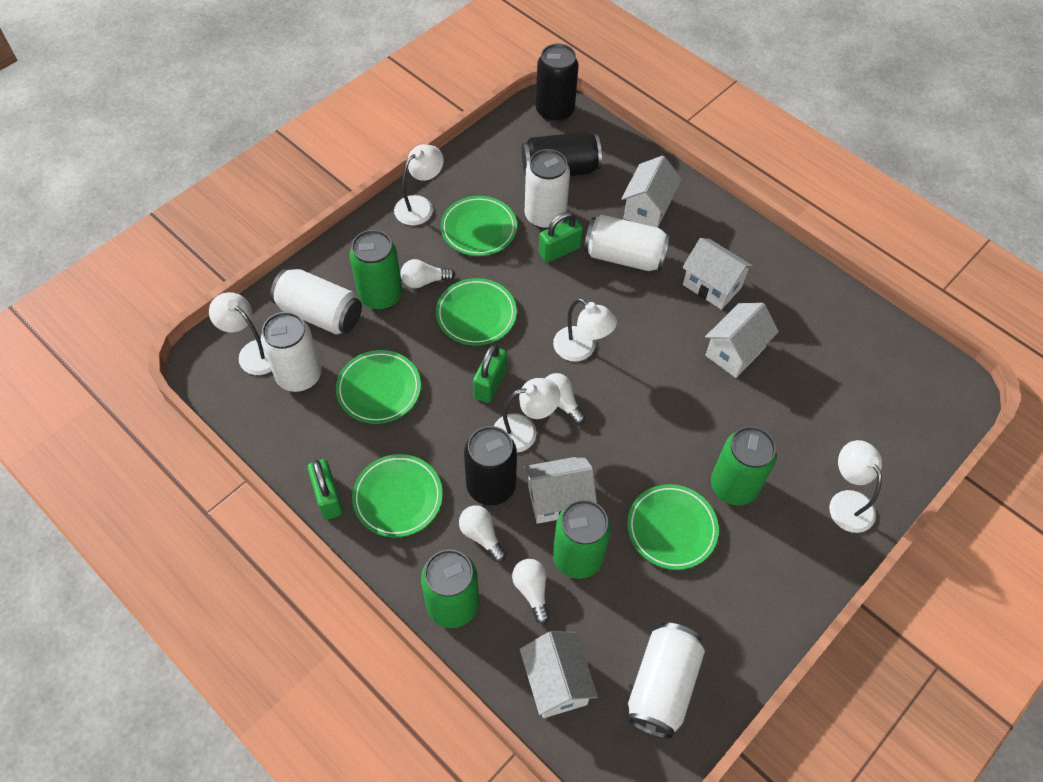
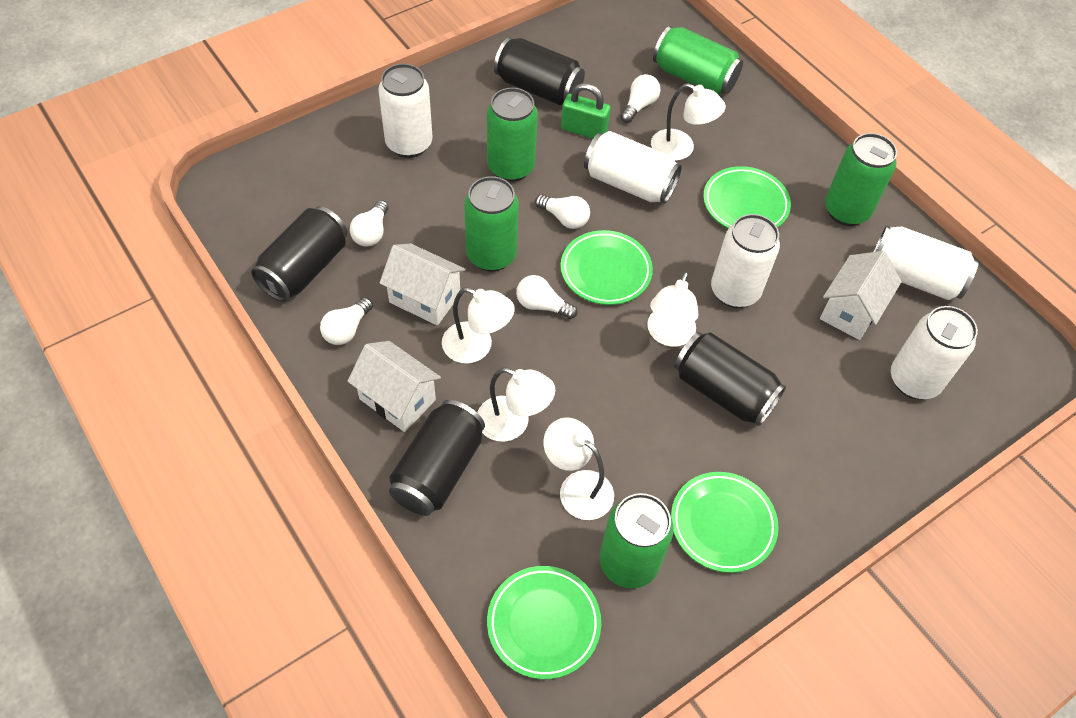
black can: 3 -> 4
green can: 4 -> 5
green padlock: 3 -> 1
green plate: 5 -> 4
white house: 5 -> 3
white light bulb: 4 -> 5

